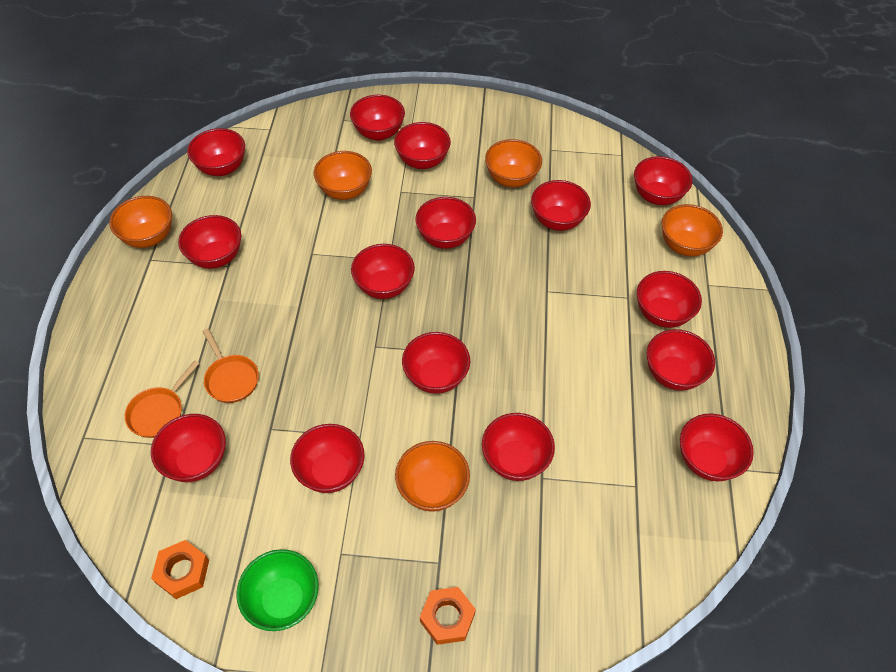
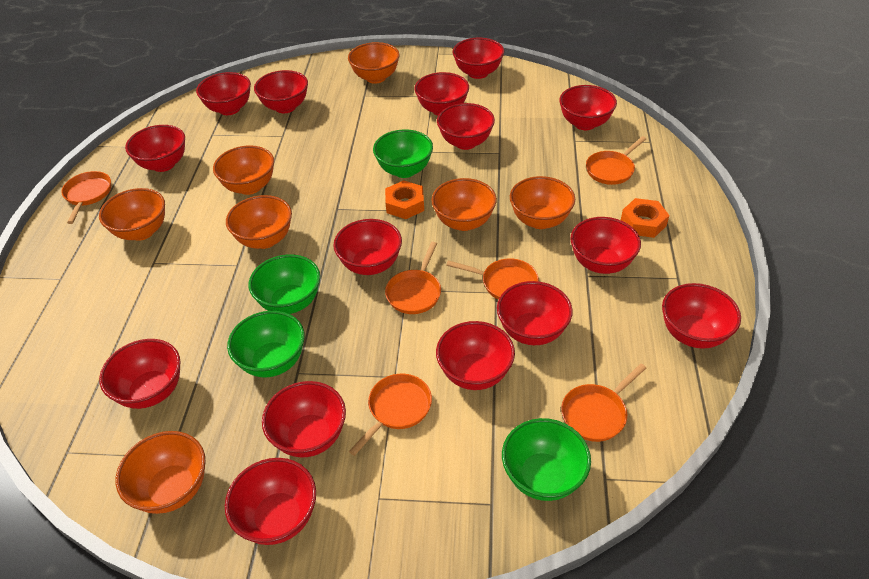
green bowl: 1 -> 4
orange bowl: 5 -> 7
orange pan: 2 -> 6

